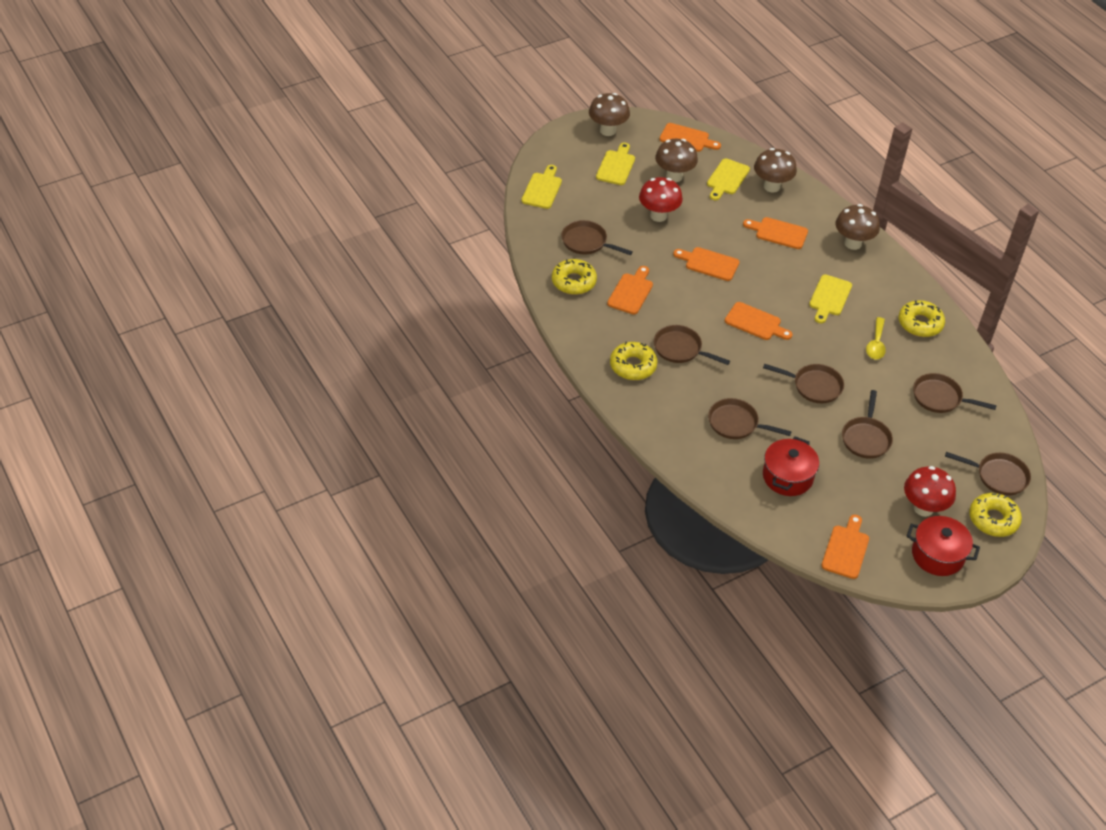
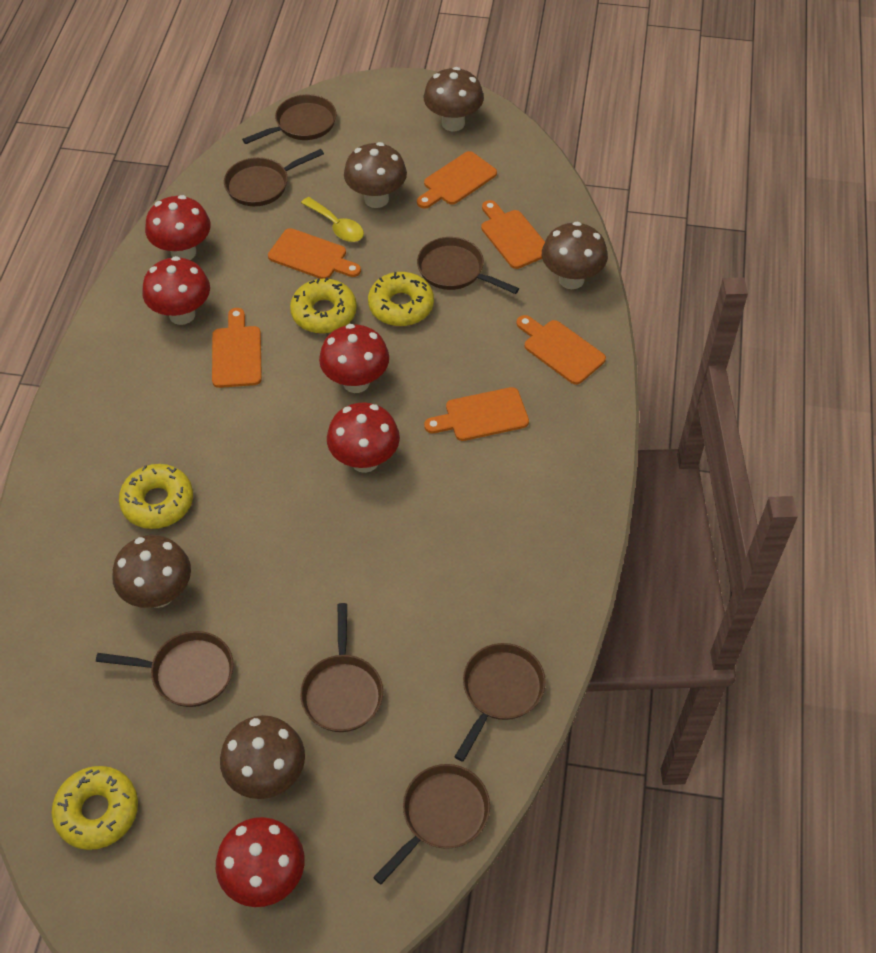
brown mushroom: 4 -> 5
red mushroom: 2 -> 5
red pot: 2 -> 0
yellow cutting board: 4 -> 0

